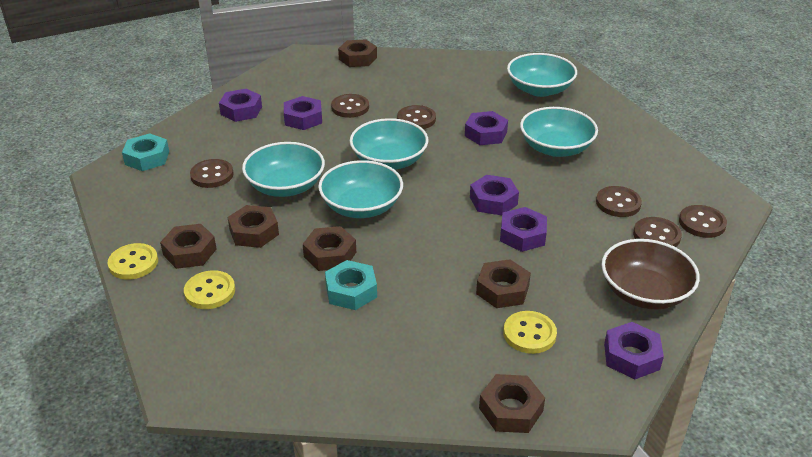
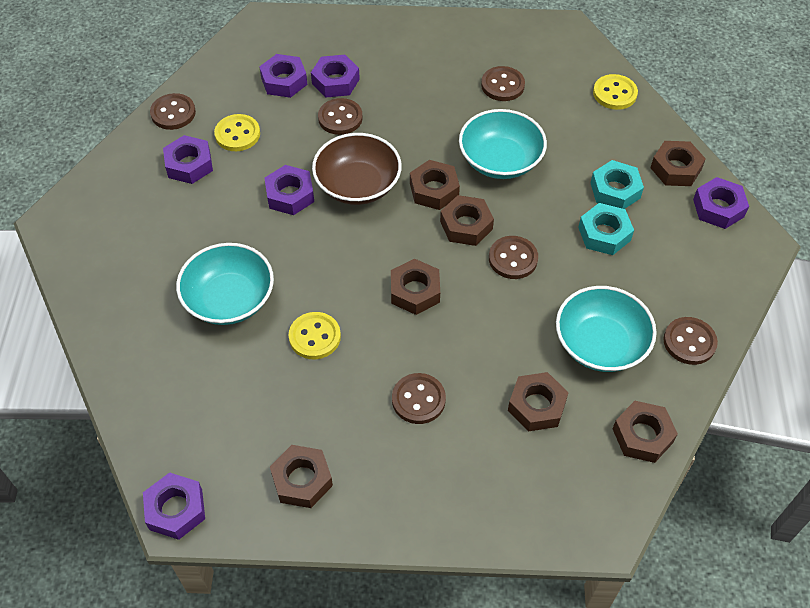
brown nut: 6 -> 7
turquoise bowl: 5 -> 3

